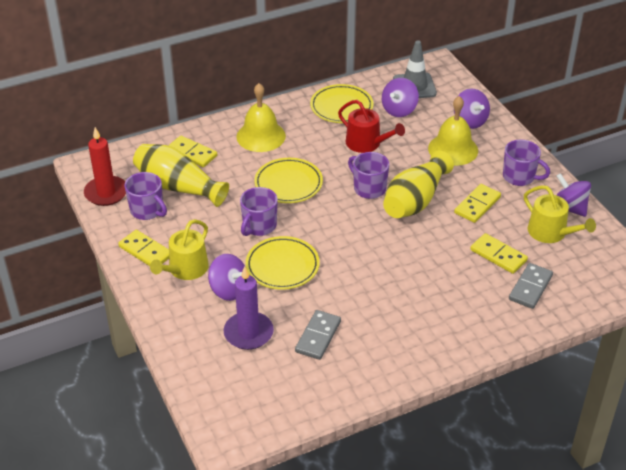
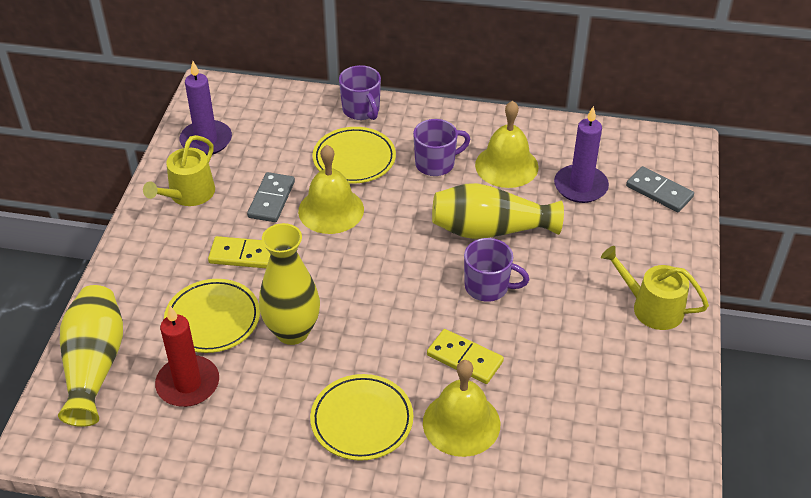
grey traffic cone: 1 -> 0
purple candle: 1 -> 2
purple mug: 4 -> 3
purple spinning top: 4 -> 0
red watering can: 1 -> 0
yellow bell: 2 -> 3
yellow domino: 4 -> 2
yellow vase: 2 -> 3

